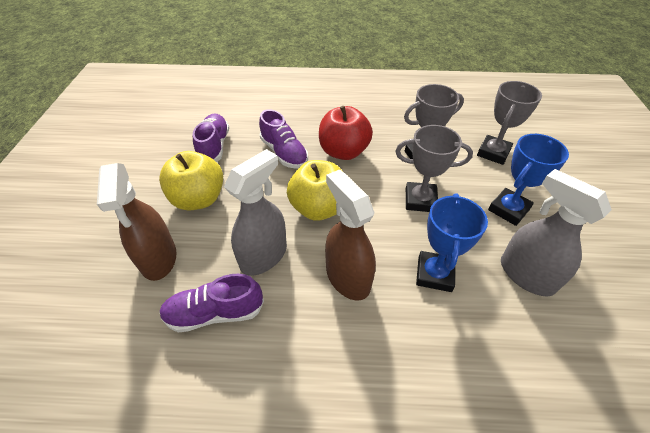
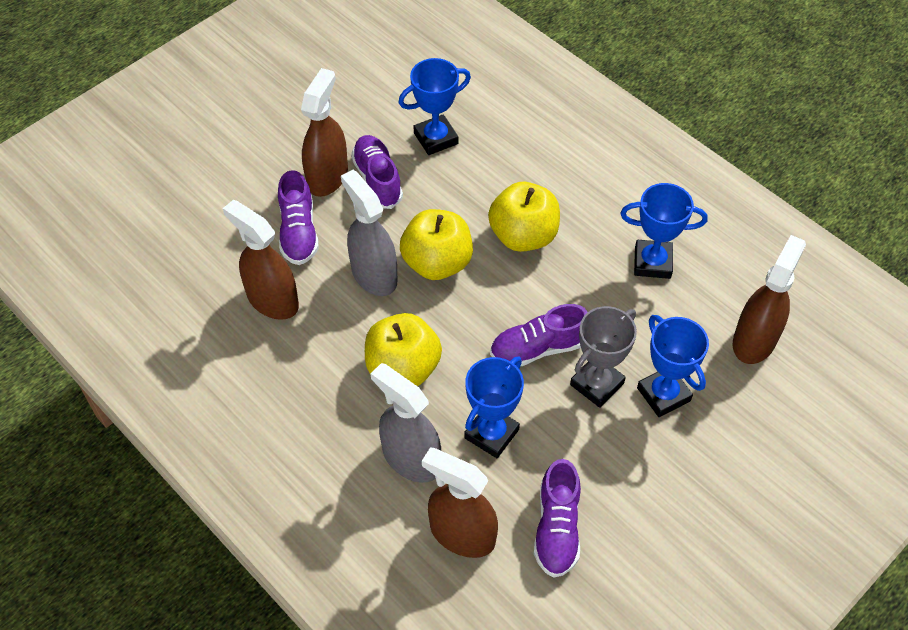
blue trophy: 2 -> 4
brown spray bottle: 2 -> 4
grey trophy: 3 -> 1
purple shoe: 3 -> 4
red apple: 1 -> 0
yellow apple: 2 -> 3

